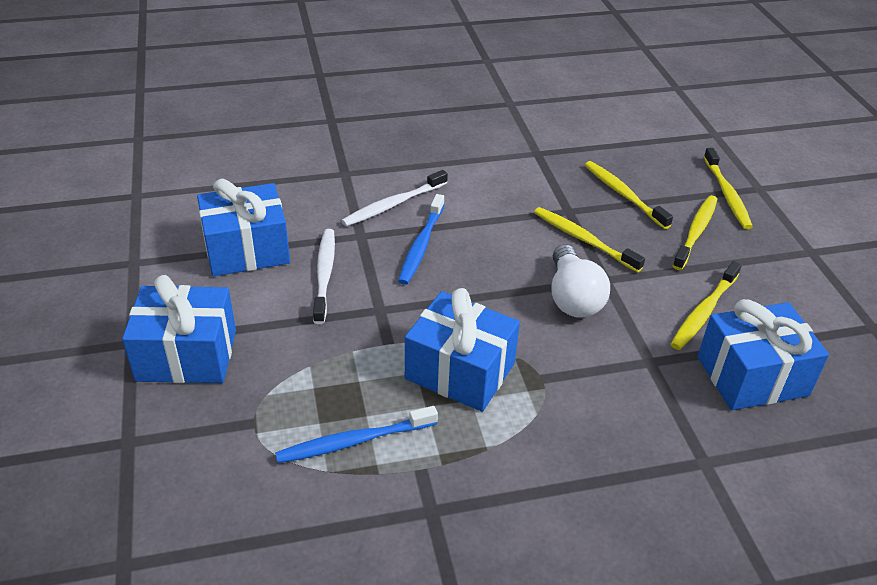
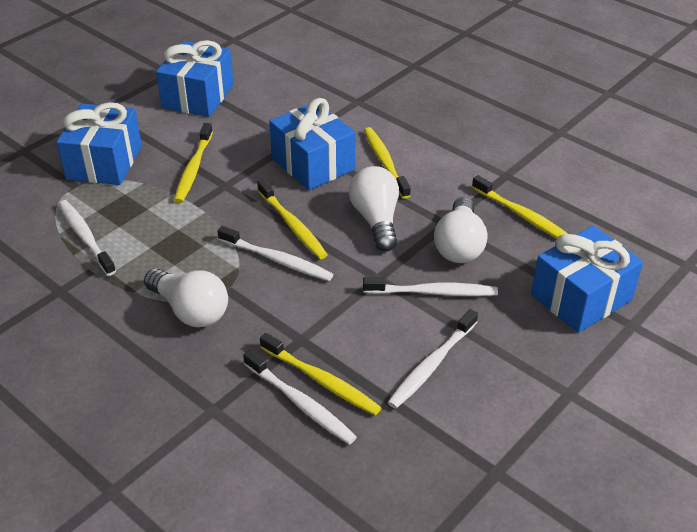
blue toothbrush: 2 -> 0
white light bulb: 1 -> 3
white toothbrush: 2 -> 5

